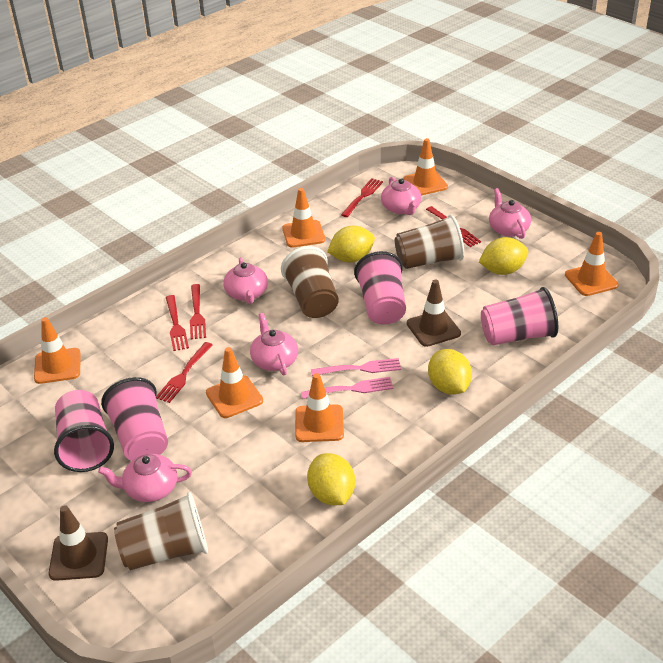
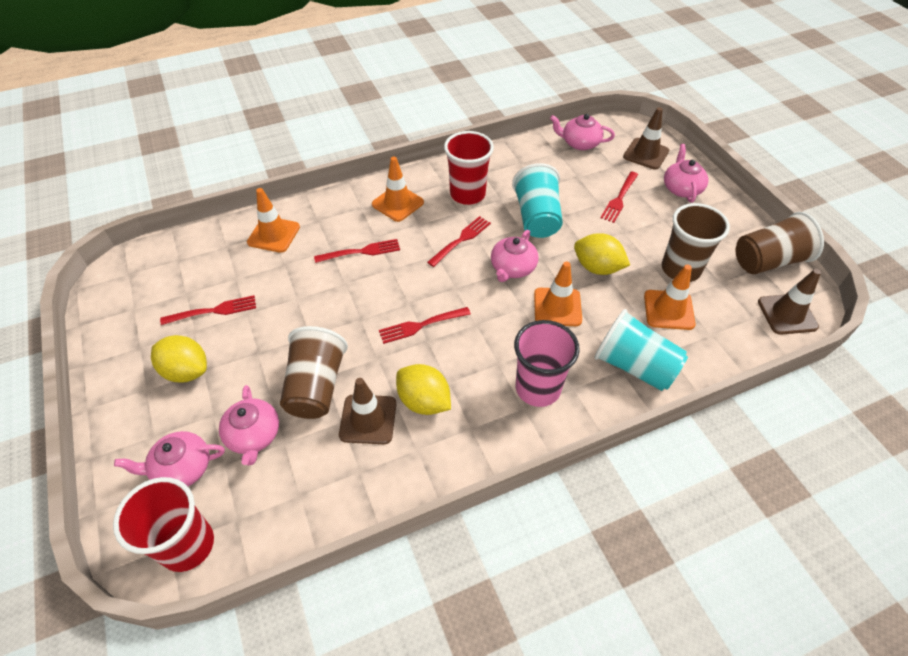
brown traffic cone: 2 -> 3
orange traffic cone: 6 -> 4
pink cup: 4 -> 1
pink fork: 2 -> 0
red cup: 0 -> 2
turquoise cup: 0 -> 2
yellow lemon: 4 -> 3

